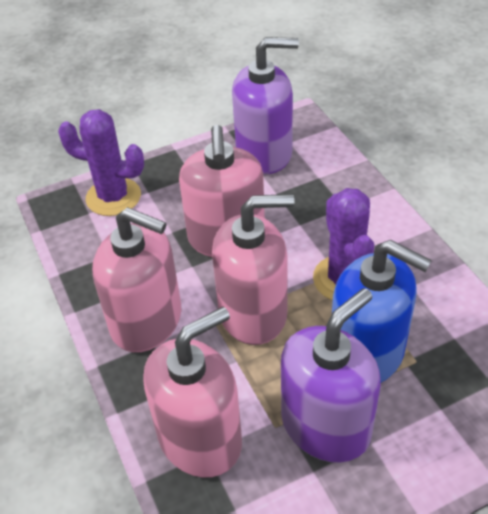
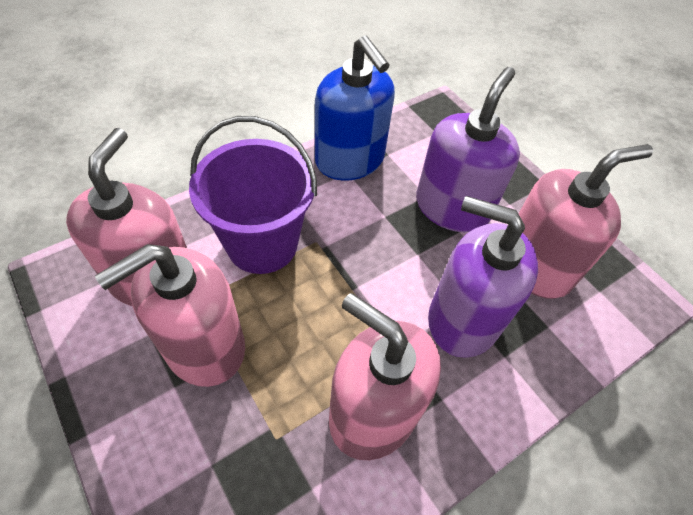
purple bucket: 0 -> 1
purple cactus: 2 -> 0

